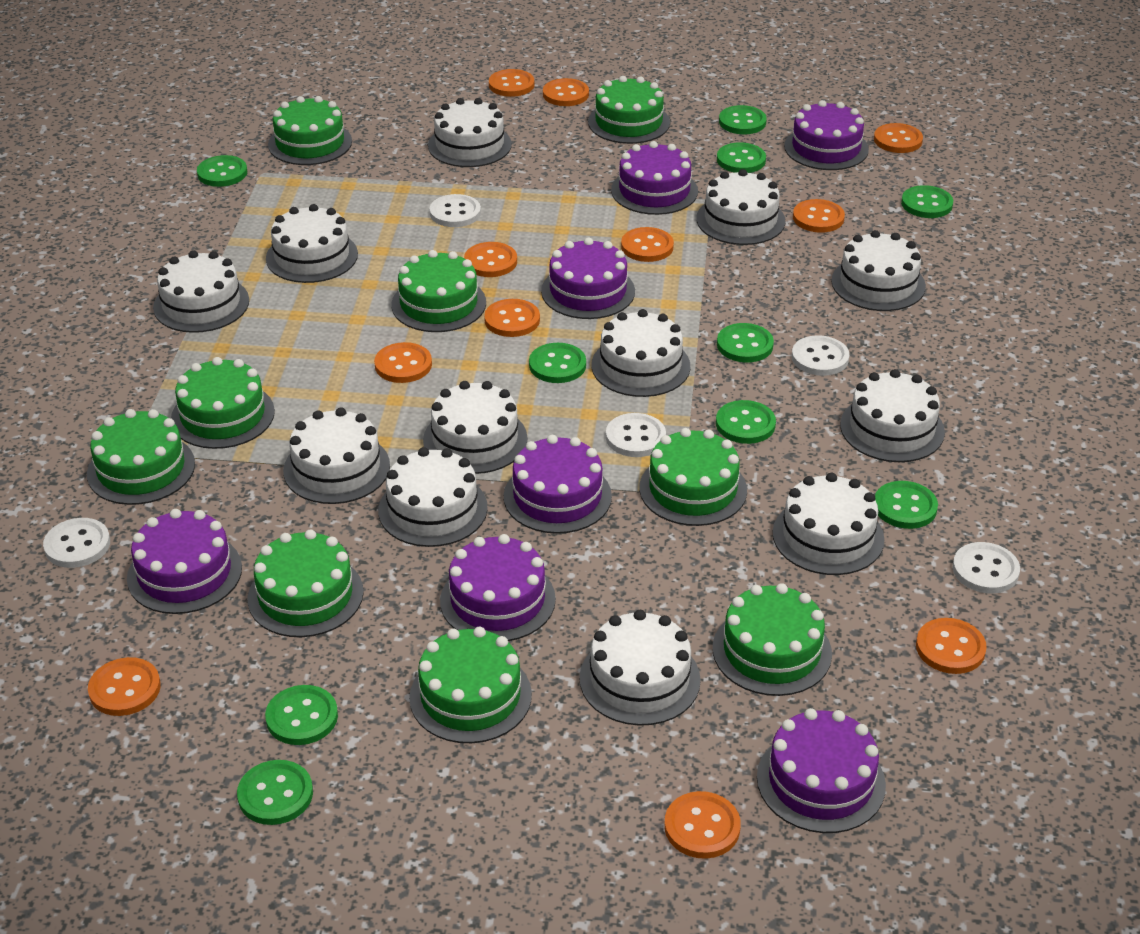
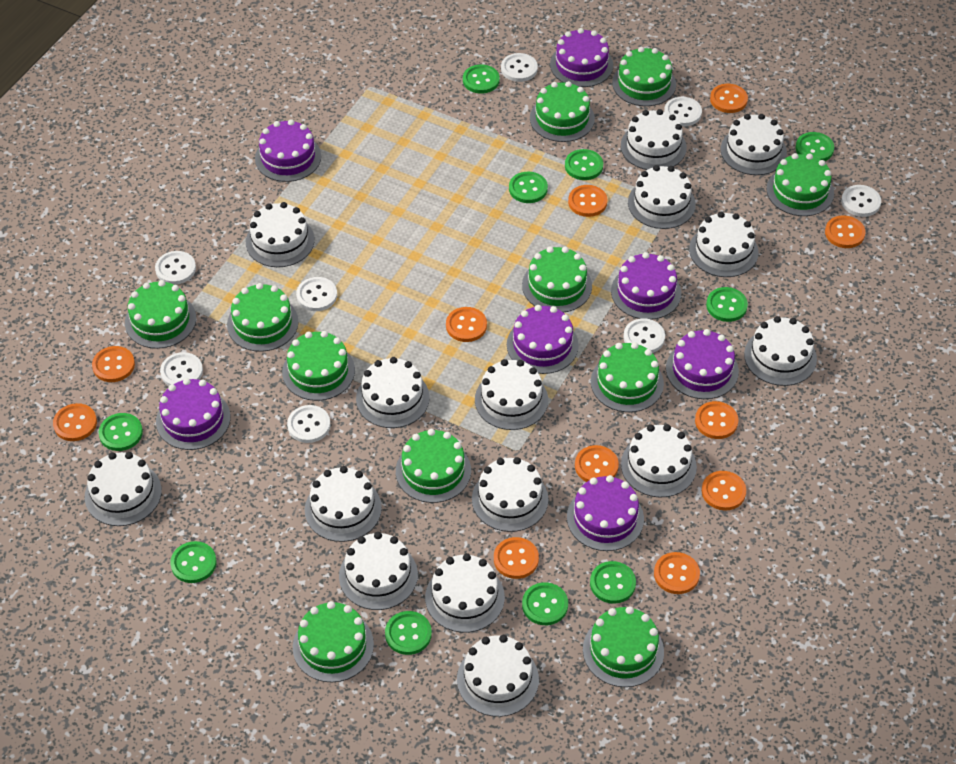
green cake: 9 -> 11
white button: 5 -> 8
white cake: 12 -> 15

